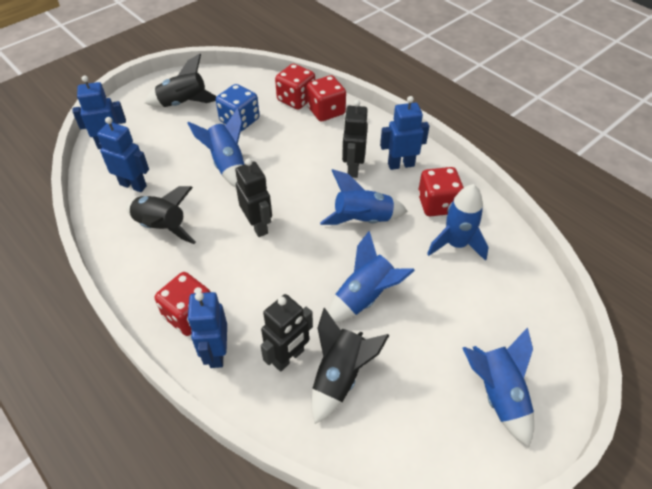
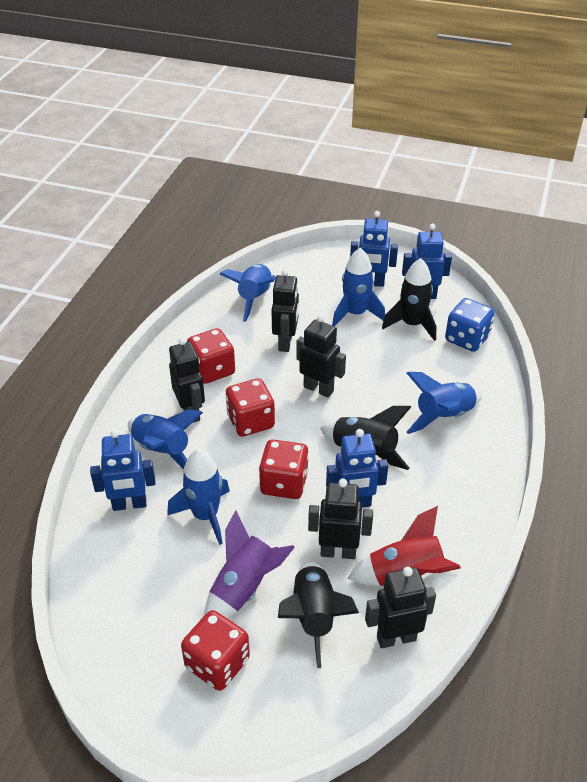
black robot: 3 -> 5
purple rocket: 0 -> 1
red rocket: 0 -> 1

